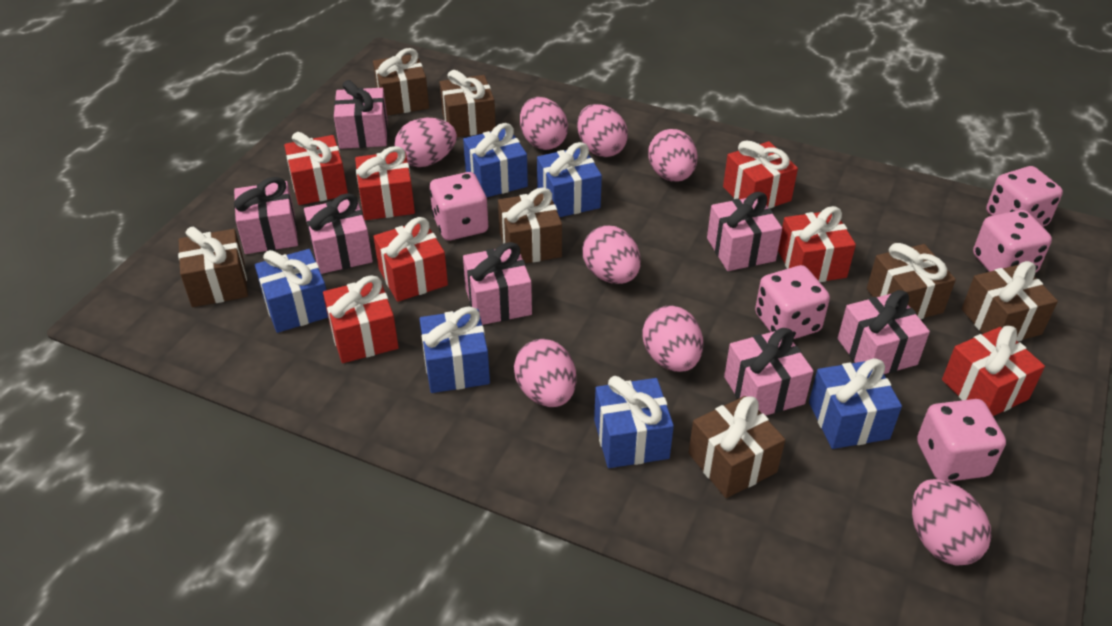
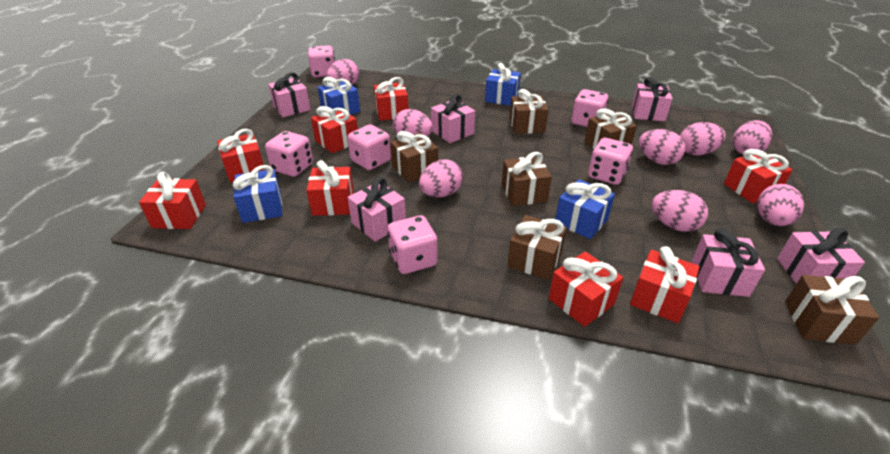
blue gift: 6 -> 4
brown gift: 7 -> 6
pink dice: 5 -> 6
pink gift: 7 -> 6
red gift: 7 -> 8

